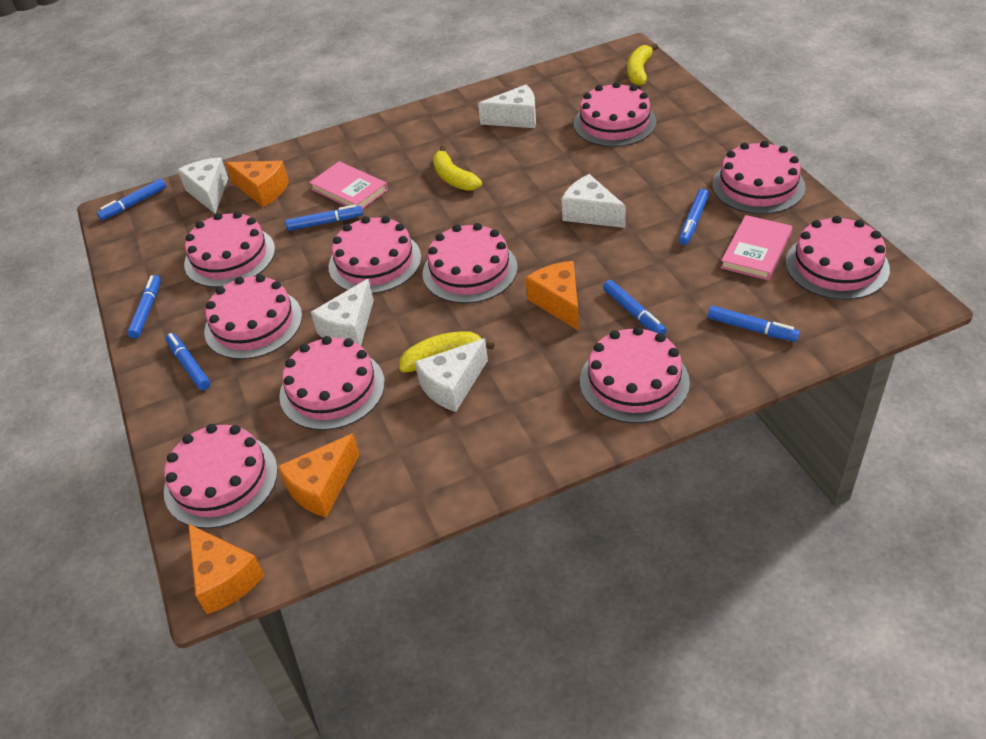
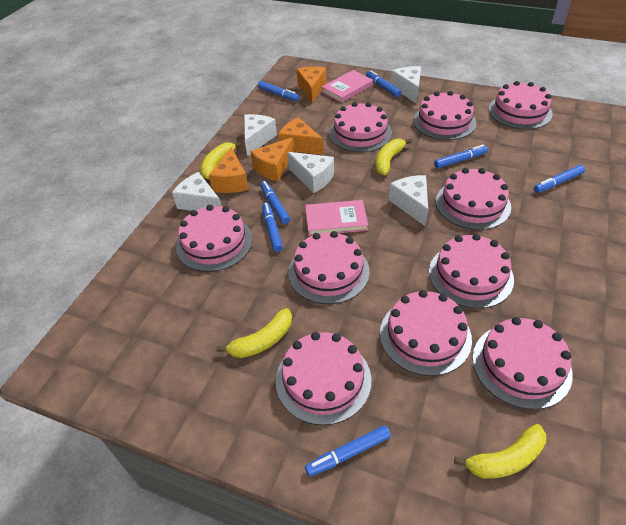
yellow banana: 3 -> 4

